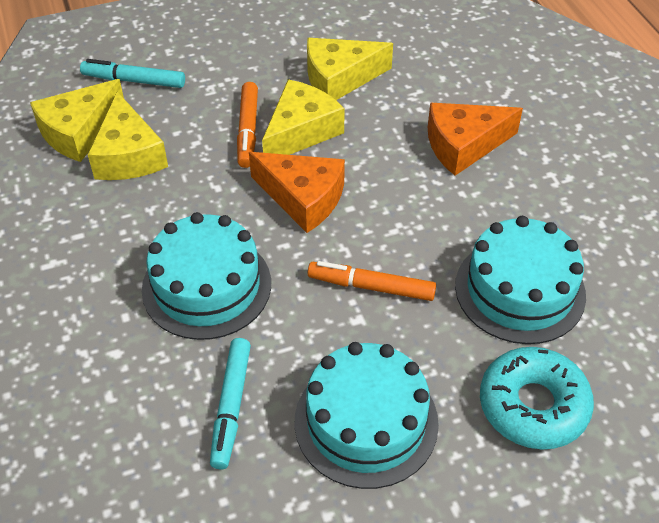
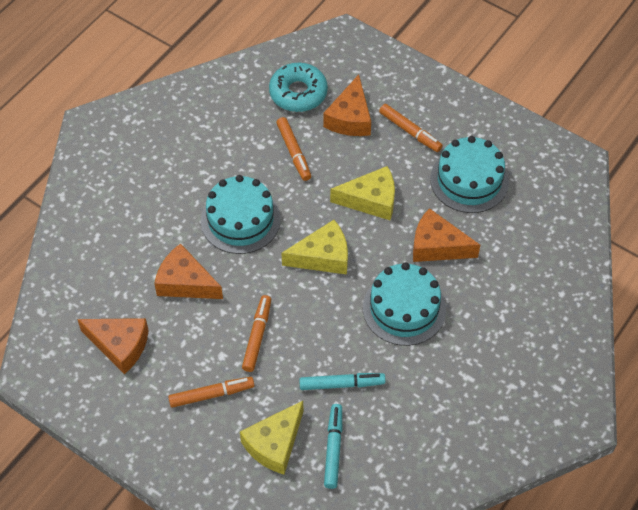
orange cheese: 2 -> 4
orange marker: 2 -> 4
yellow cheese: 4 -> 3

